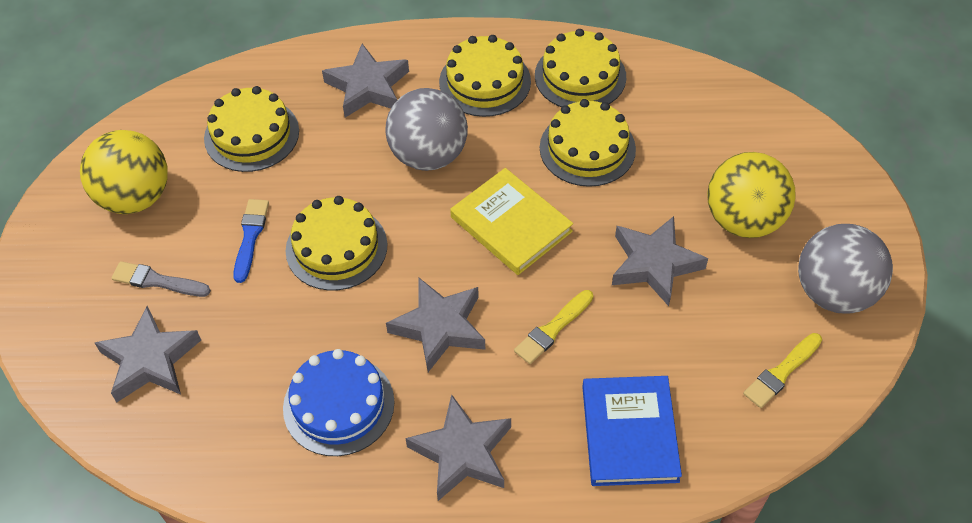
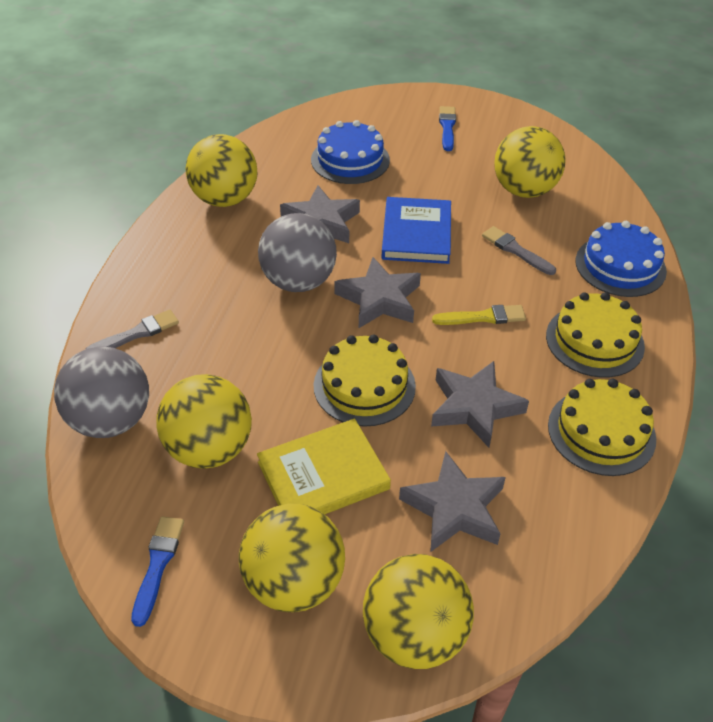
blue brush: 1 -> 2
blue cake: 1 -> 2
grey brush: 1 -> 2
grey star: 5 -> 4
yellow ball: 2 -> 5
yellow brush: 2 -> 1
yellow cake: 5 -> 3

